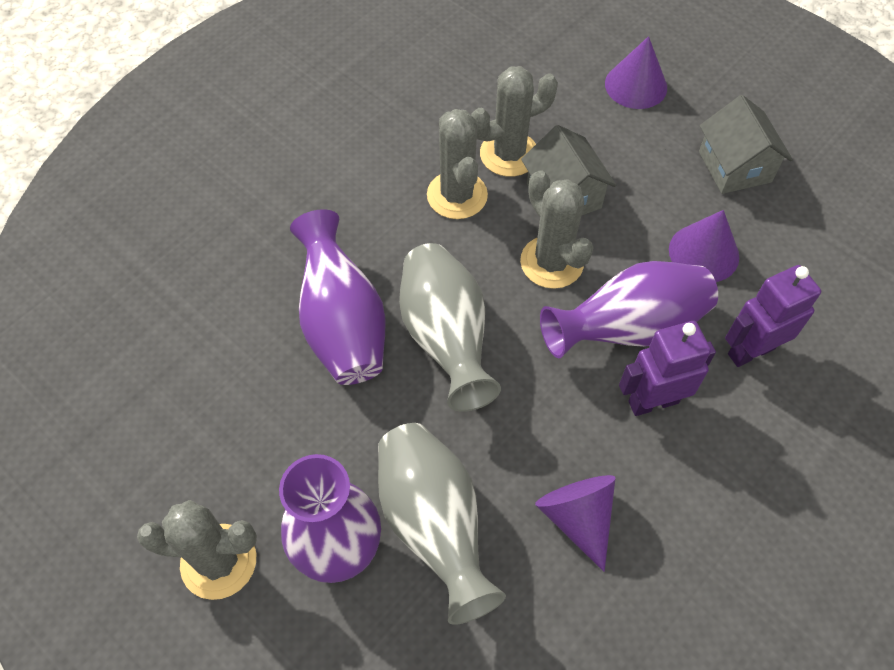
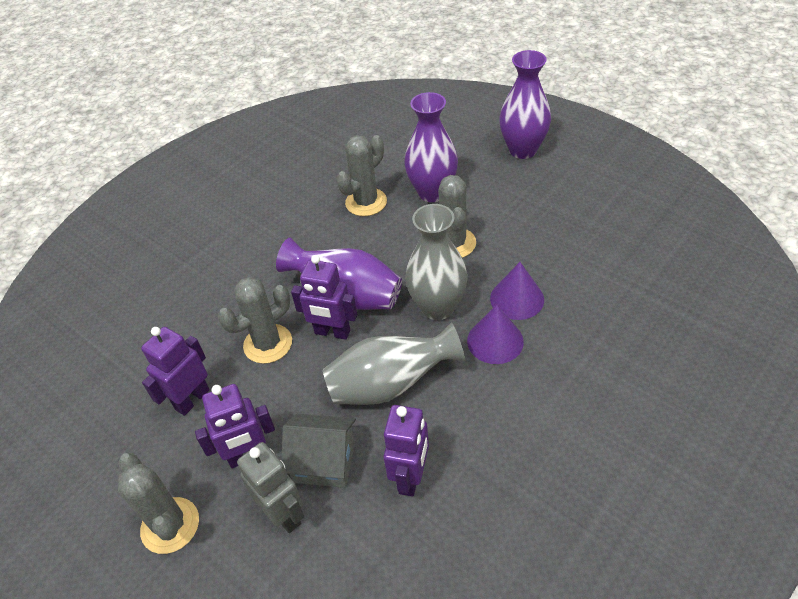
grey house: 2 -> 1
grey robot: 0 -> 1
purple cone: 3 -> 2
purple robot: 2 -> 4

